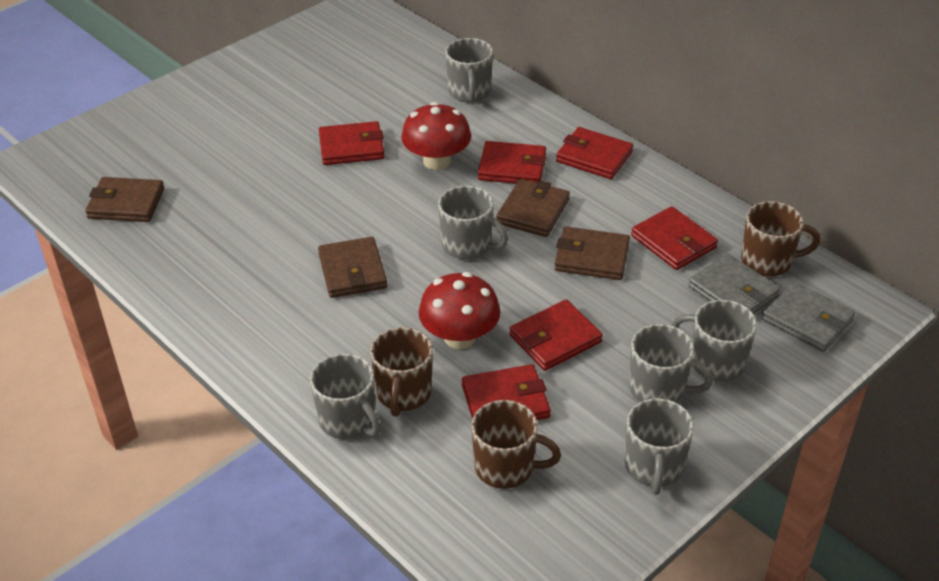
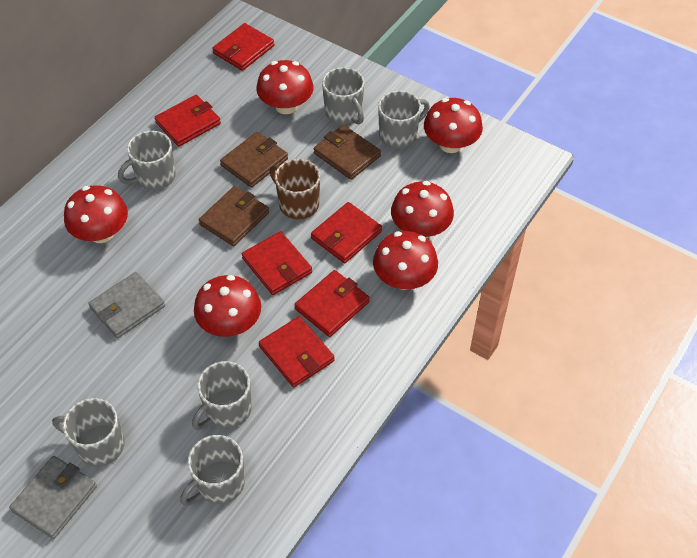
brown mug: 3 -> 1
brown wallet: 4 -> 3
red mushroom: 2 -> 6

